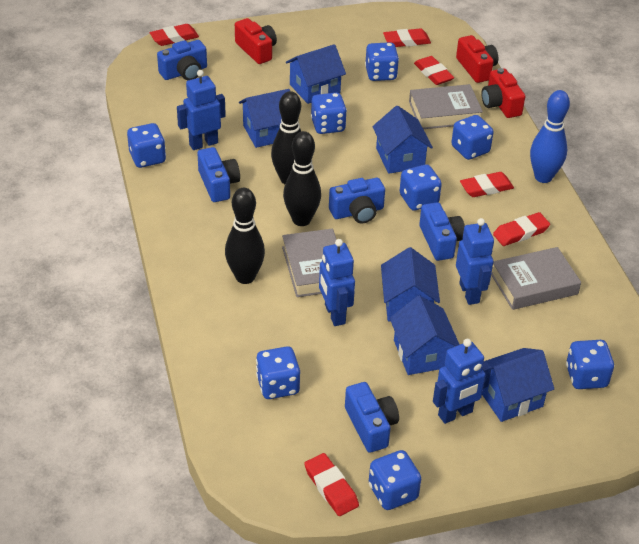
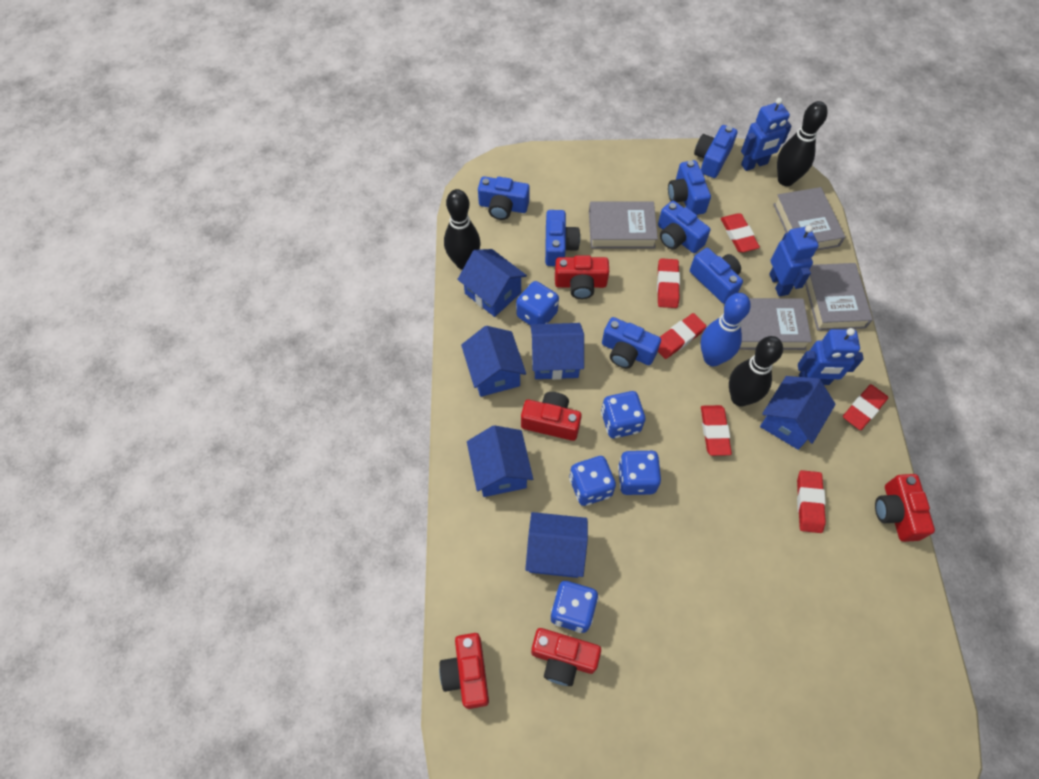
blue camera: 5 -> 7
blue dice: 8 -> 5
blue robot: 4 -> 3
grey book: 3 -> 4
red camera: 3 -> 5

